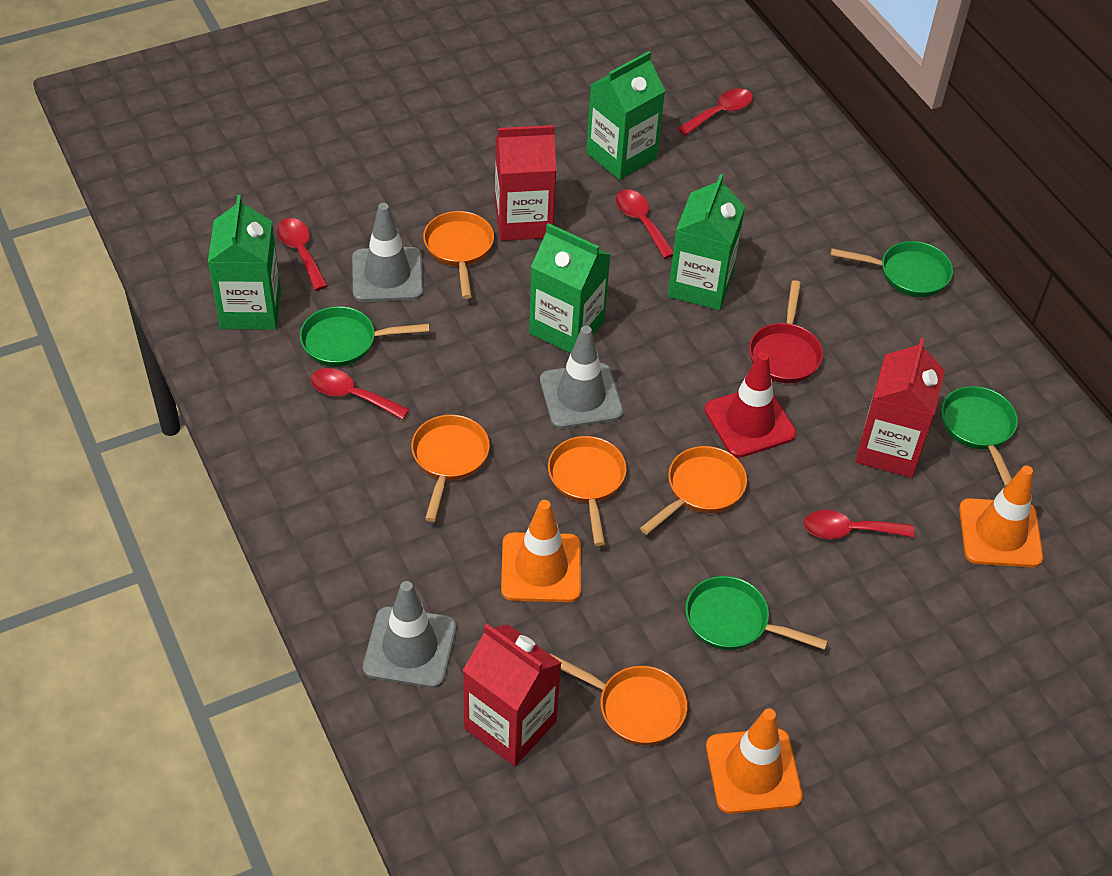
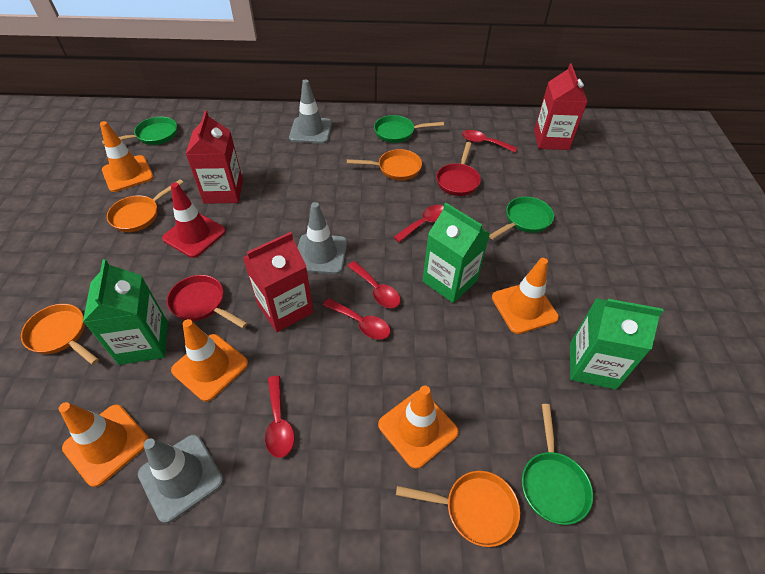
green carton: 4 -> 3
orange pan: 5 -> 4
orange traffic cone: 3 -> 5
red pan: 1 -> 2

